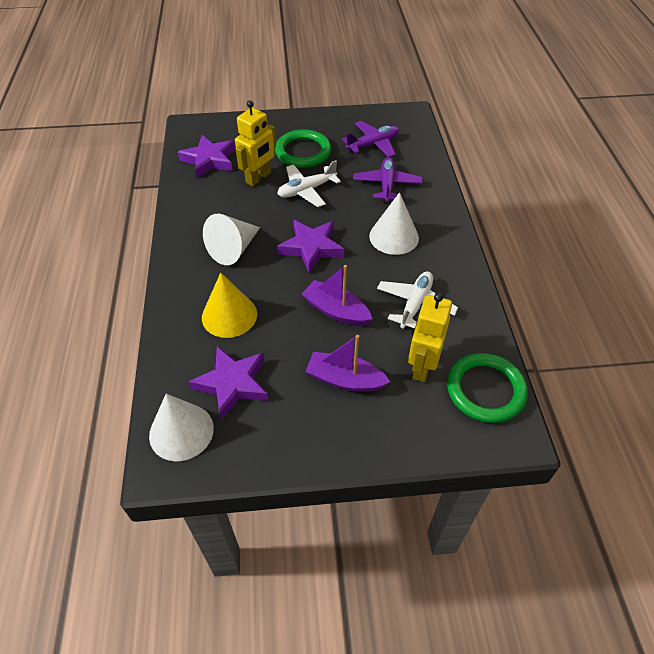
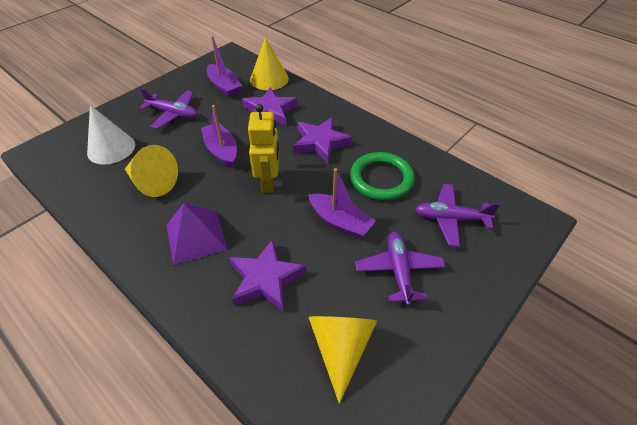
green ring: 2 -> 1
purple boat: 2 -> 3
purple plane: 2 -> 3
purple pyramid: 0 -> 1
white cone: 3 -> 1
white plane: 2 -> 0
yellow cone: 1 -> 3
yellow robot: 2 -> 1

